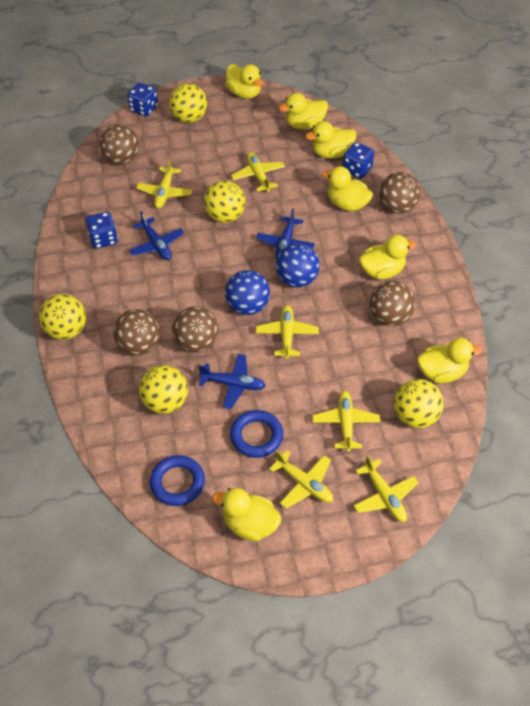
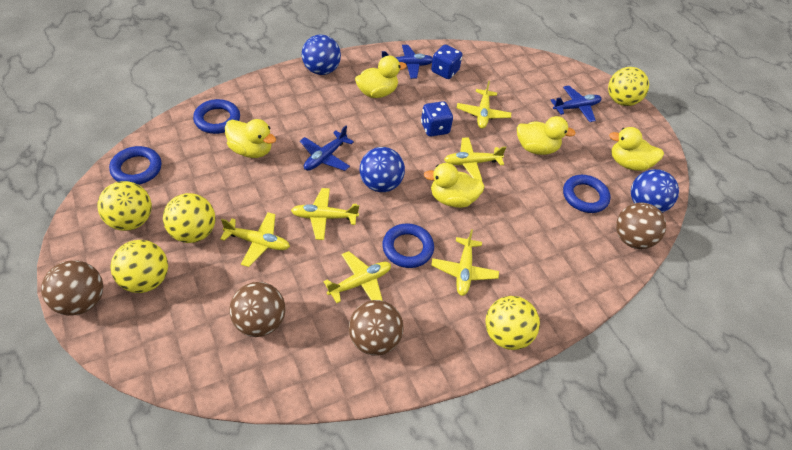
blue ball: 2 -> 3
blue dice: 3 -> 2
blue ring: 2 -> 4
brown ball: 5 -> 4
yellow duck: 7 -> 5

